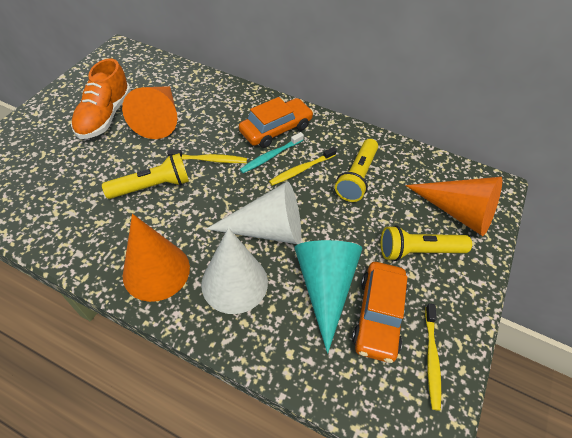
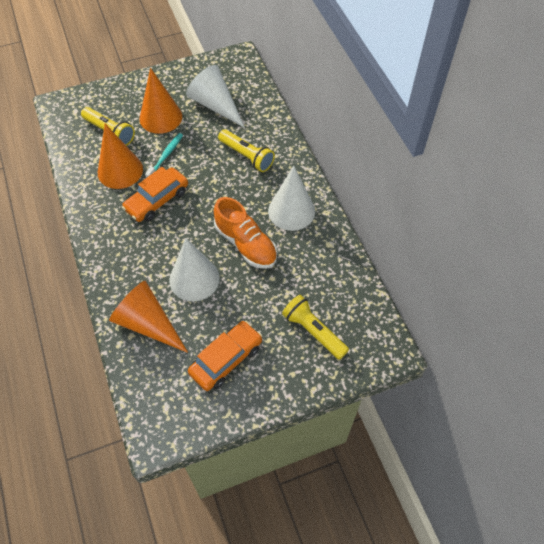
turquoise cone: 1 -> 0
white cone: 2 -> 3
yellow toothbrush: 3 -> 0

